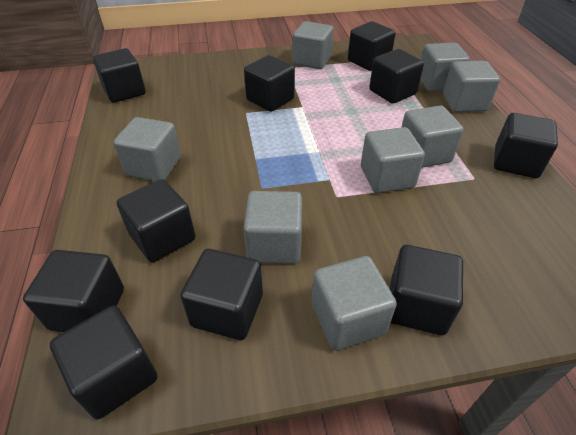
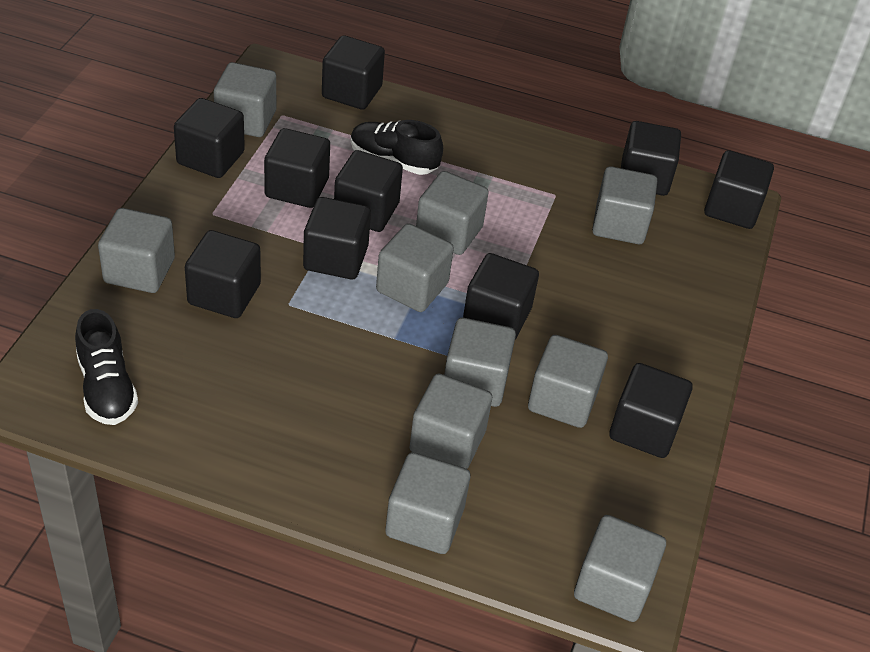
black shoe: 0 -> 2
grey cube: 8 -> 10

